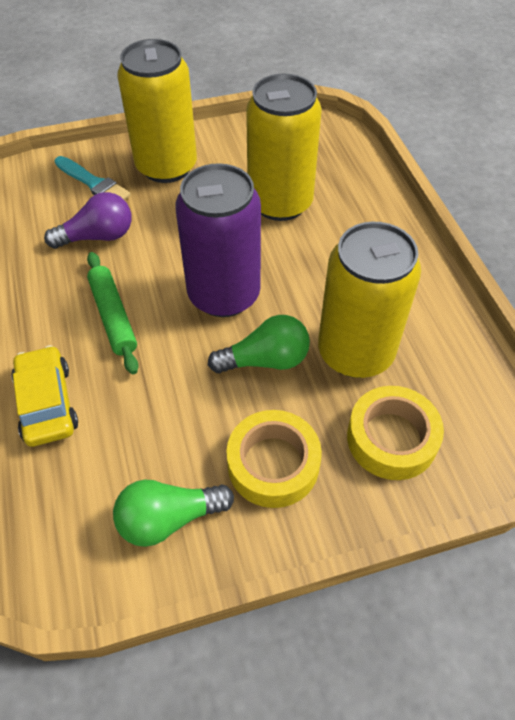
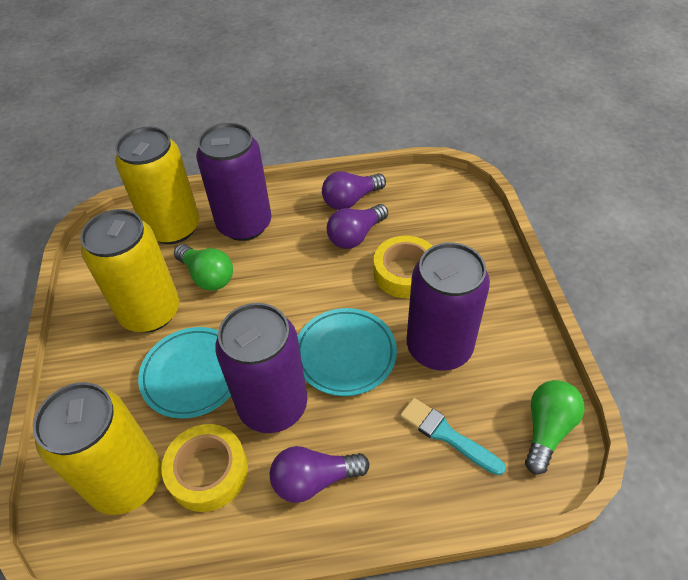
green rolling pin: 1 -> 0
purple can: 1 -> 3
purple light bulb: 1 -> 3
turquoise plate: 0 -> 2
yellow car: 1 -> 0

